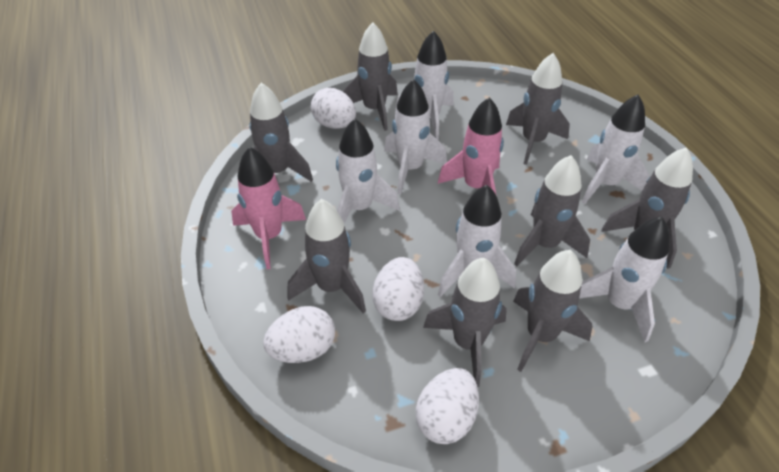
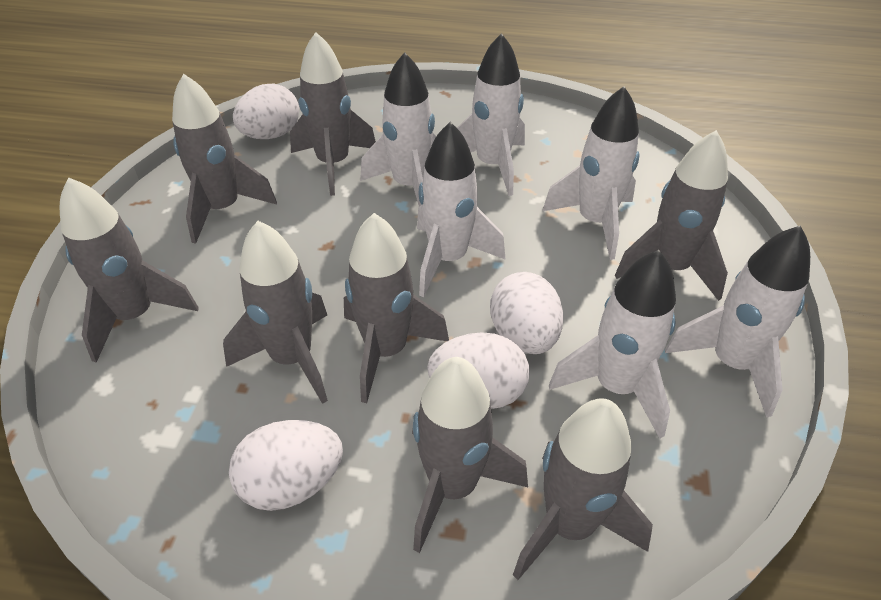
pink rocket: 2 -> 0

